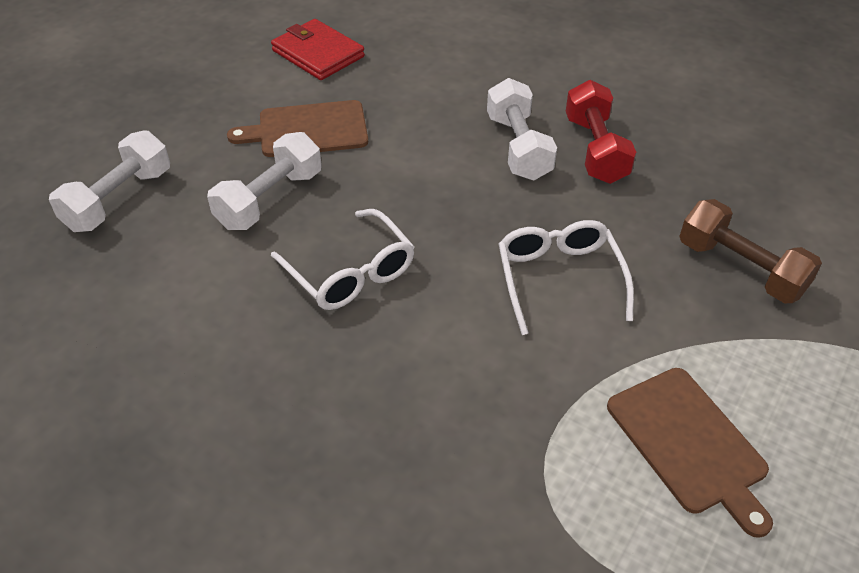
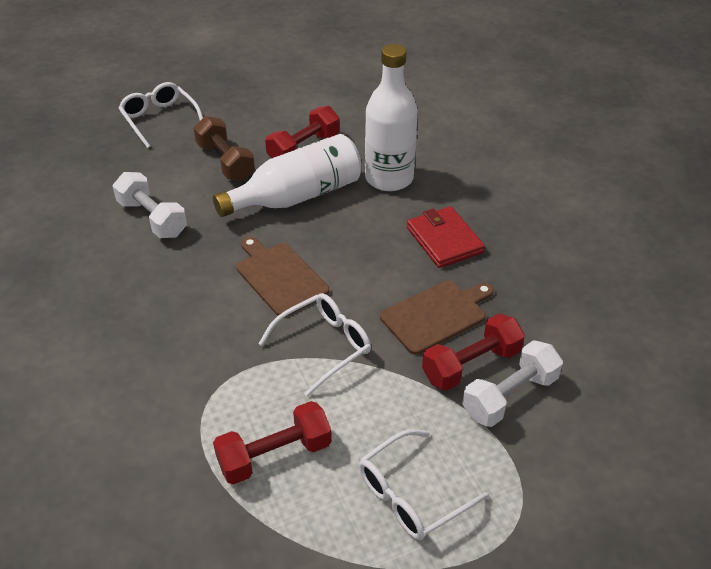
red dumbbell: 1 -> 3
white bottle: 0 -> 2
white dumbbell: 3 -> 2
white glasses: 2 -> 3

